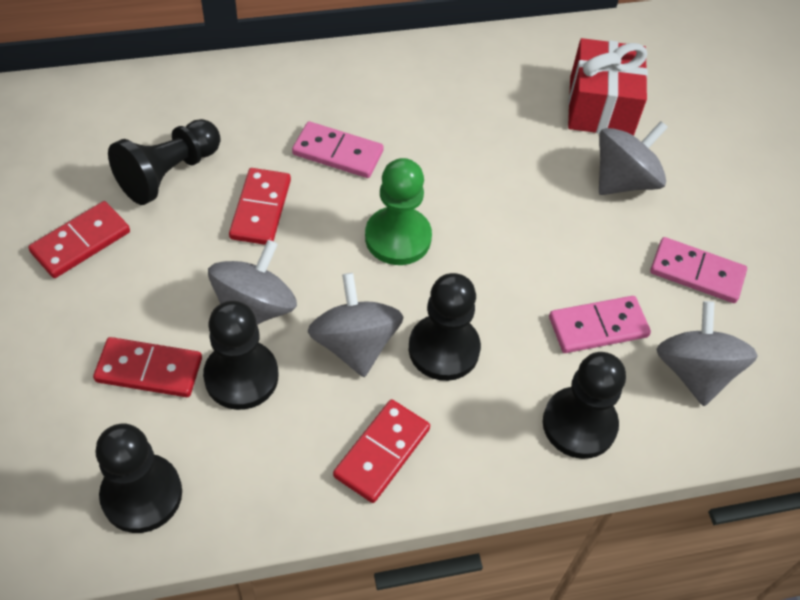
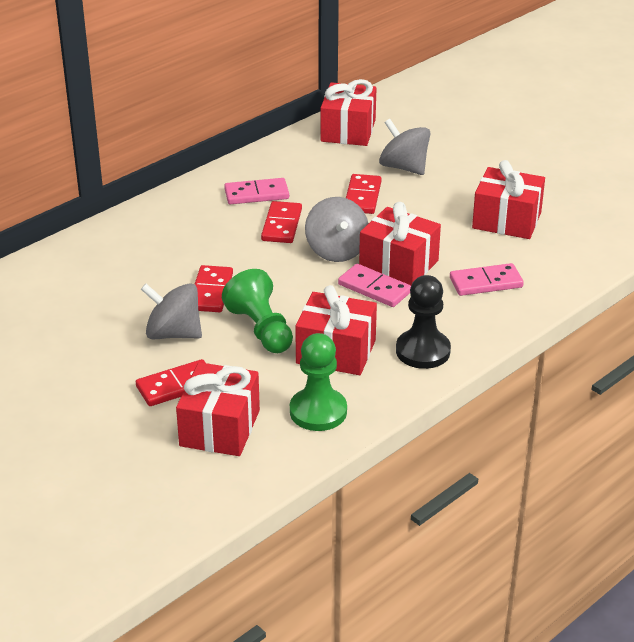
black pawn: 5 -> 1
green pawn: 1 -> 2
grey spinning top: 4 -> 3
red gift: 1 -> 5

